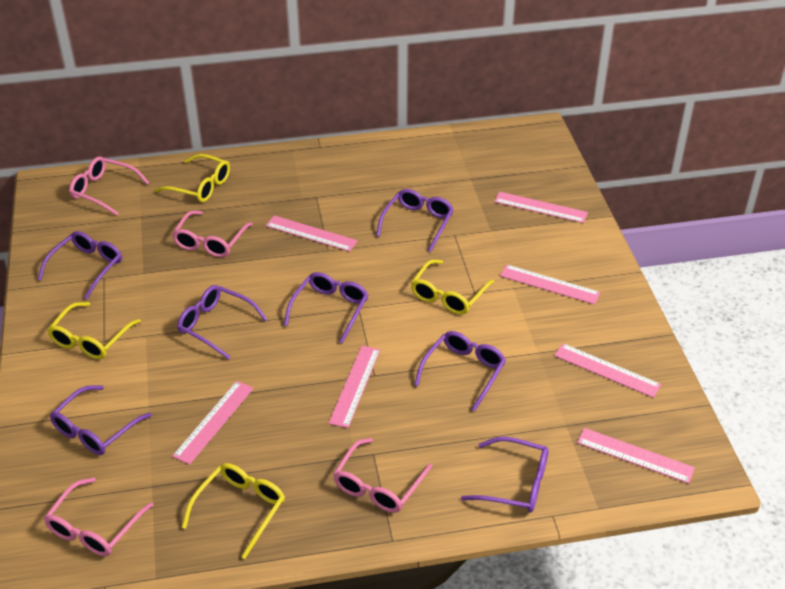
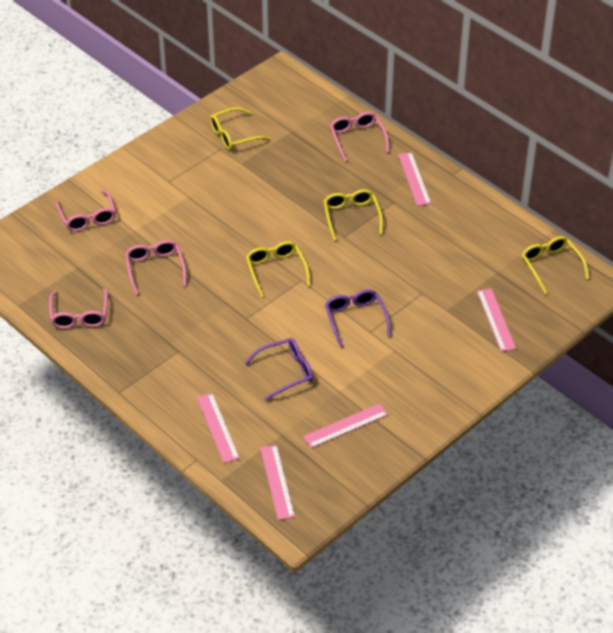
pink ruler: 7 -> 5
purple glasses: 7 -> 2

